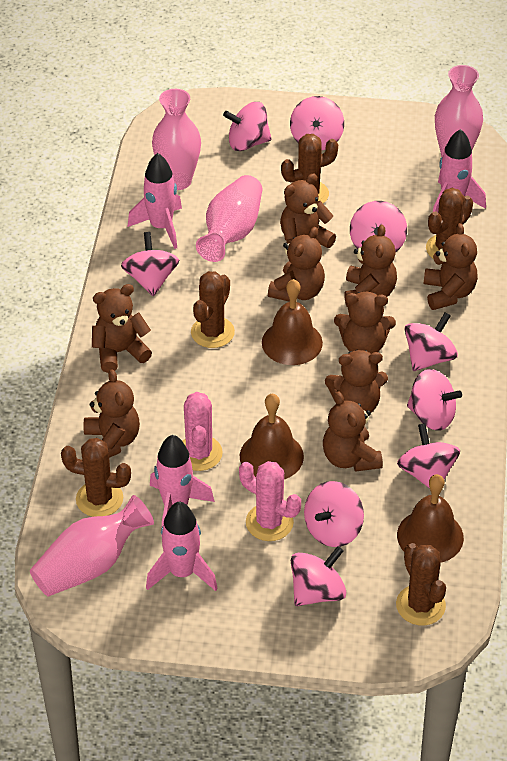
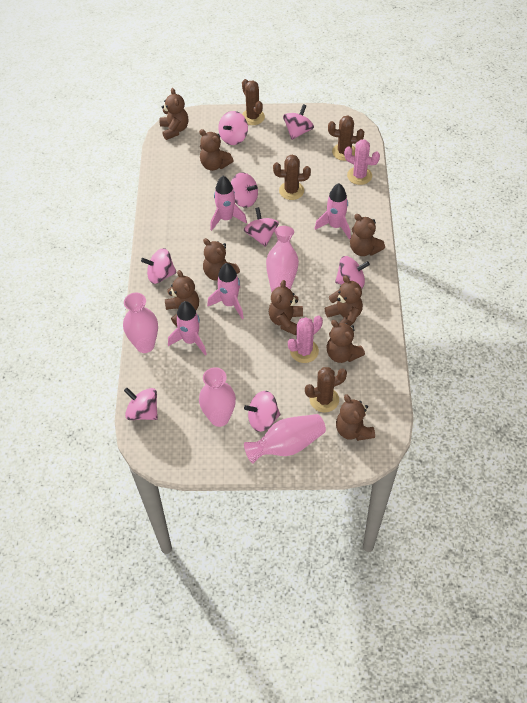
brown bell: 3 -> 0
brown cactus: 5 -> 4
pink spinning top: 9 -> 8

